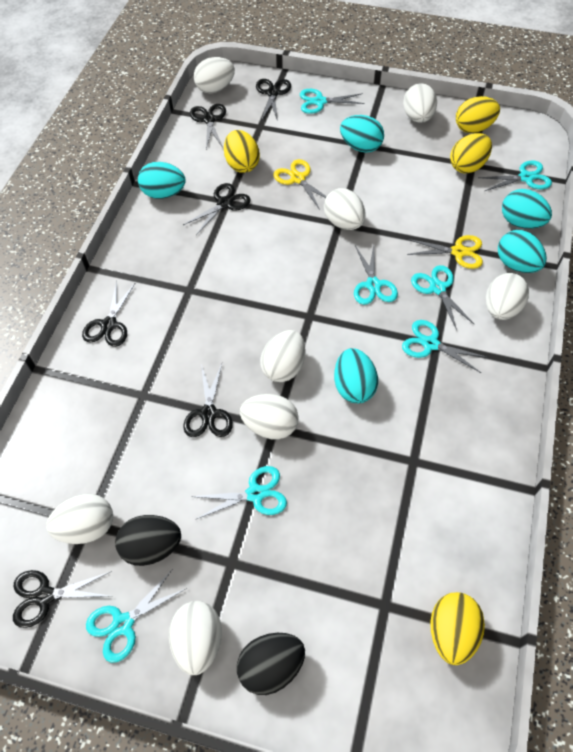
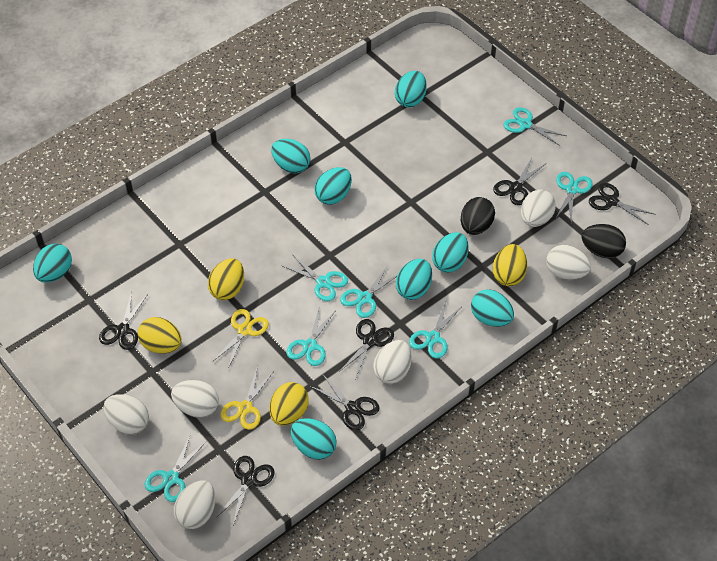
turquoise egg: 5 -> 8
white egg: 8 -> 6

